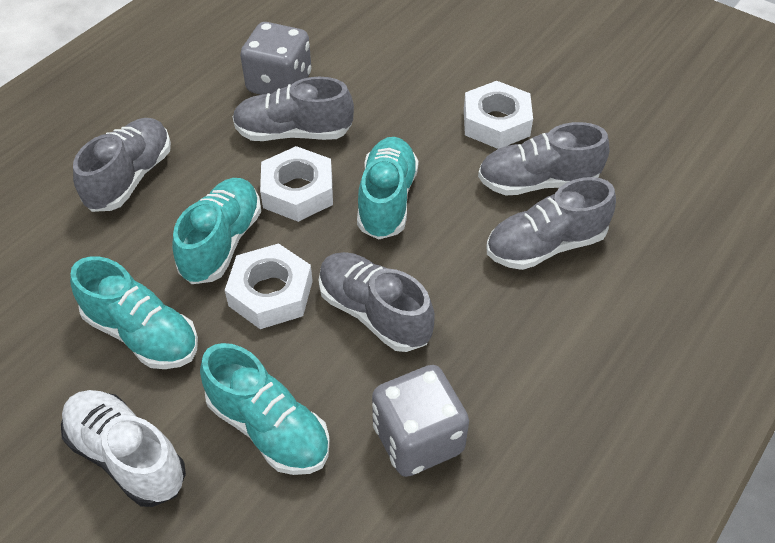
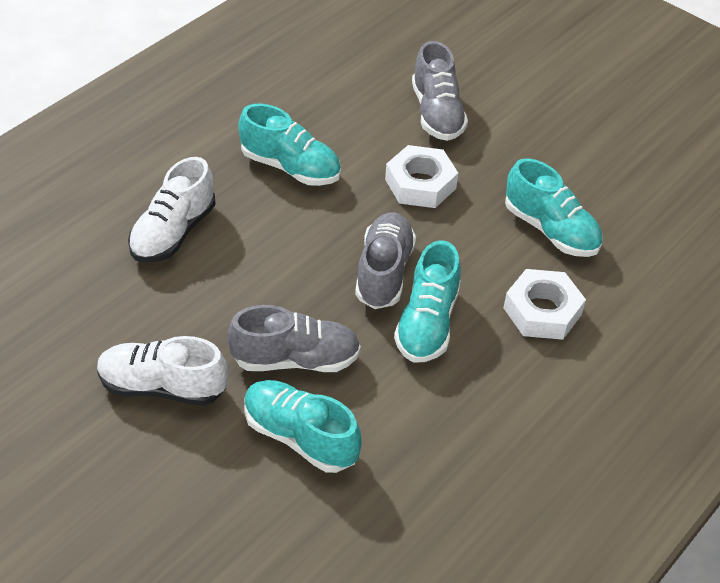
grey dice: 2 -> 0
grey shoe: 5 -> 3
white nut: 3 -> 2
white shoe: 1 -> 2

